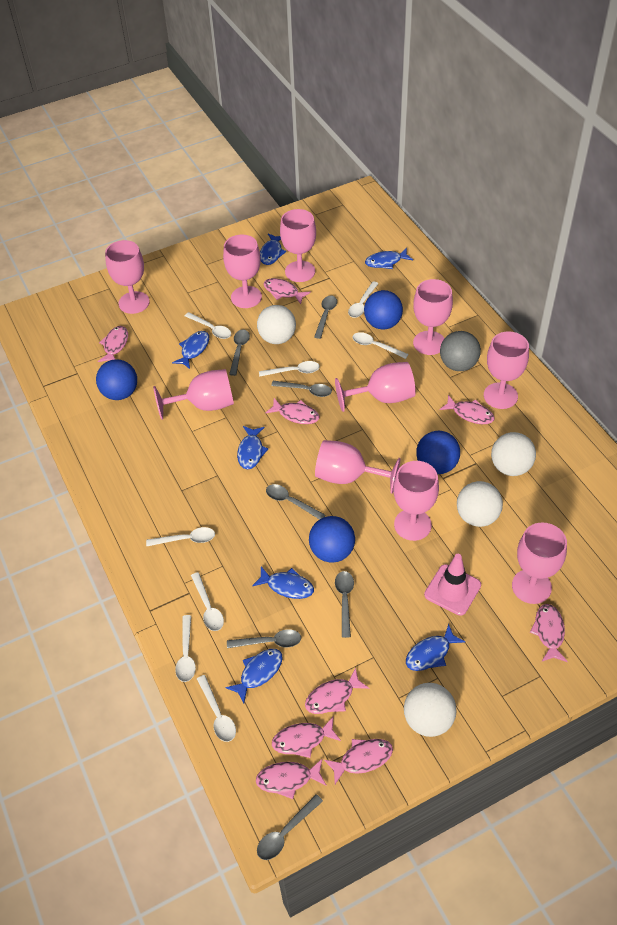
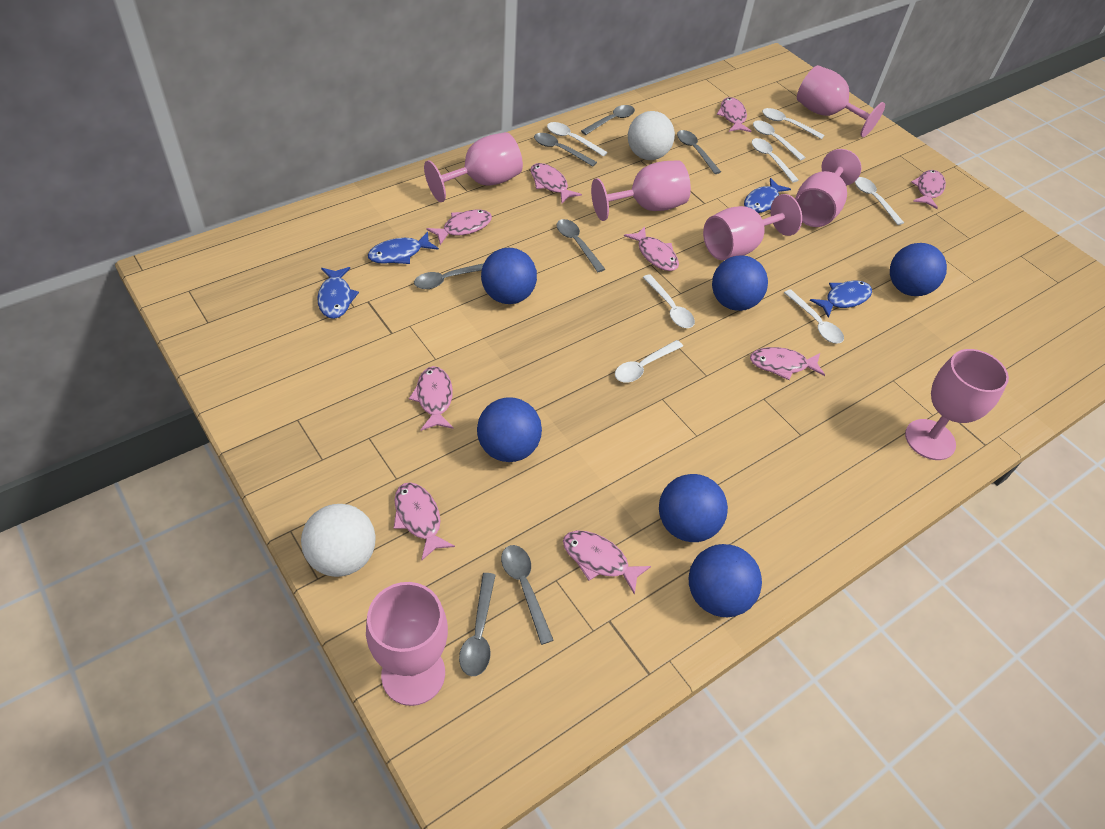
blue ball: 4 -> 6
blue fish: 7 -> 4
grey ball: 1 -> 0
pink goblet: 10 -> 7
pink traffic cone: 1 -> 0
white ball: 4 -> 2

